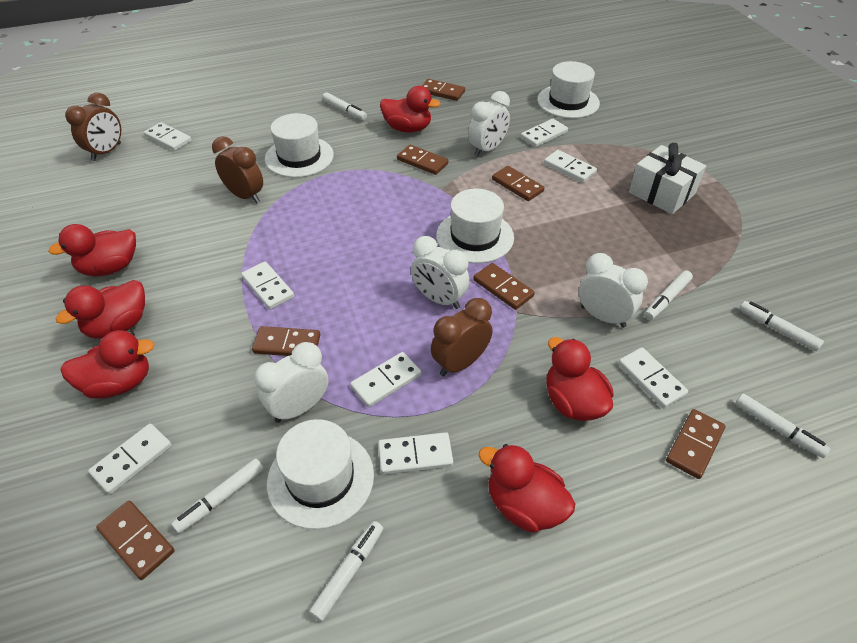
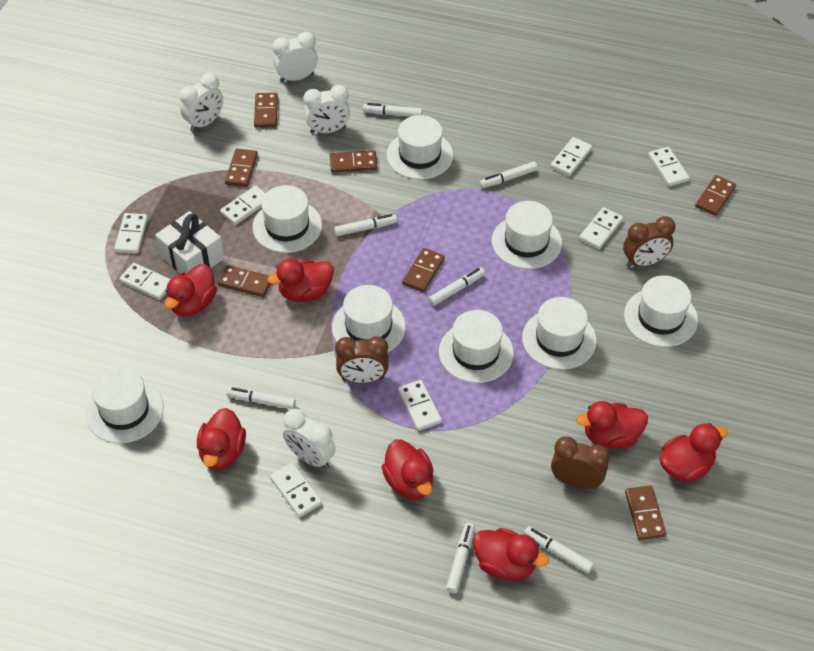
red duck: 6 -> 7
white hat: 4 -> 8
white marker: 6 -> 7

